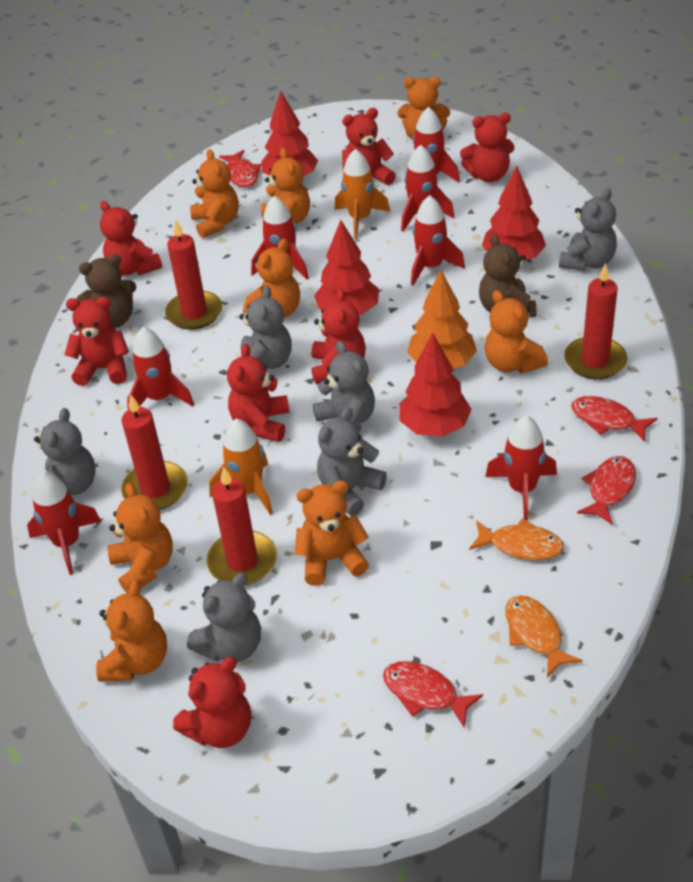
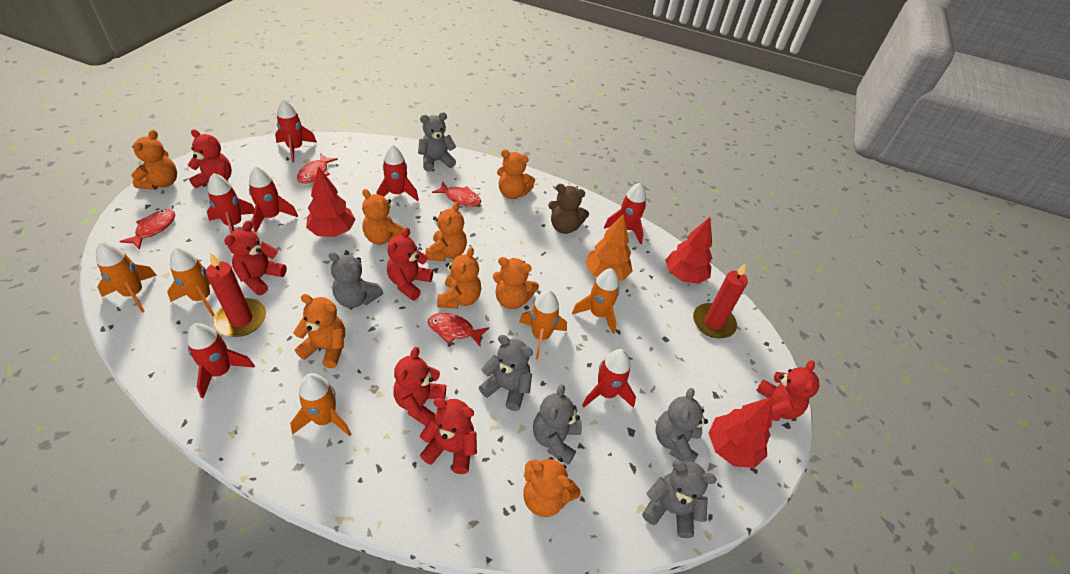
brown teddy bear: 2 -> 1
orange fish: 2 -> 0
orange rocket: 2 -> 5
red candle: 4 -> 2
red teddy bear: 7 -> 6
red tree: 4 -> 3

